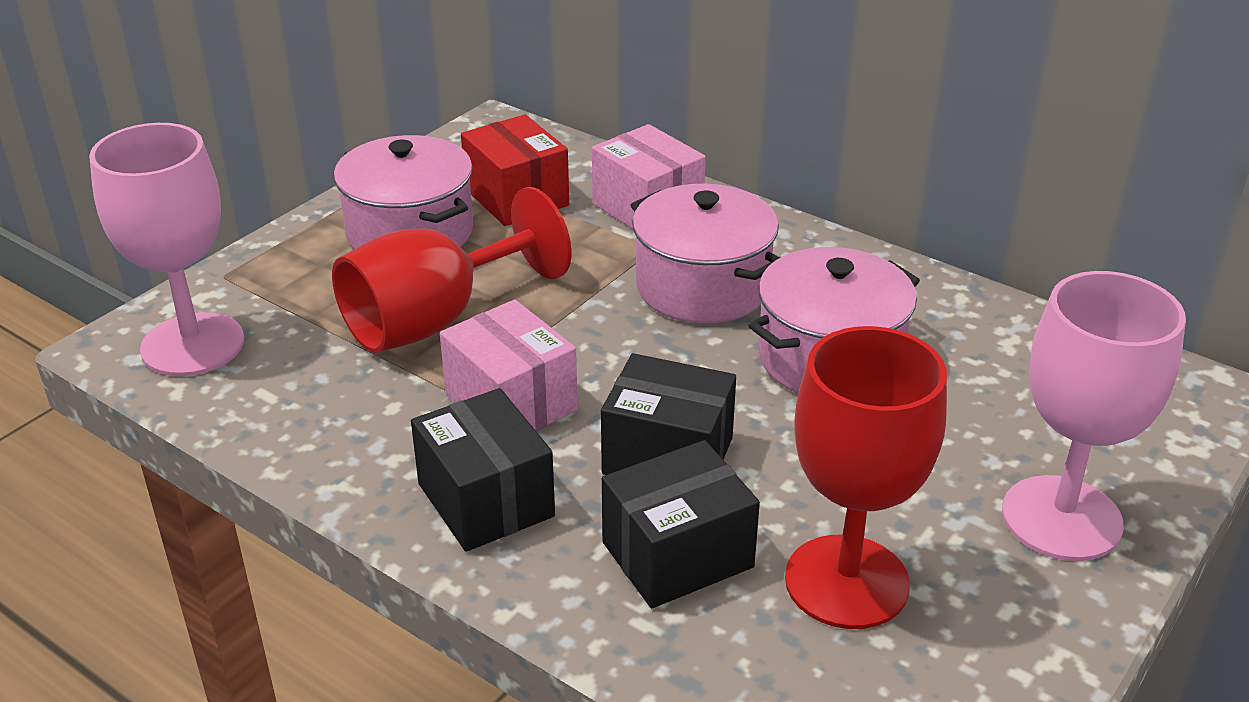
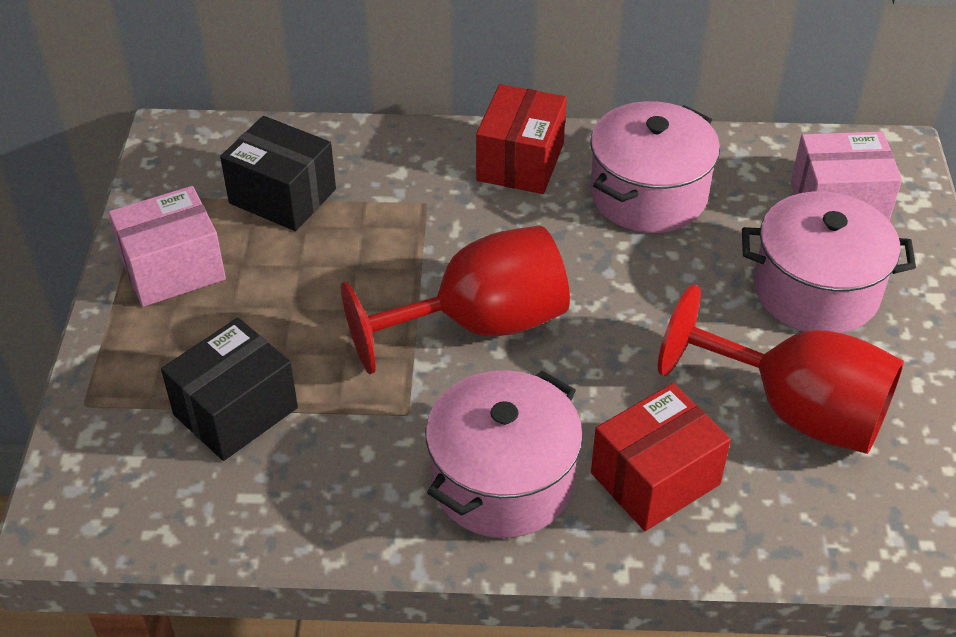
black box: 3 -> 2
pink goblet: 2 -> 0
red box: 1 -> 2

